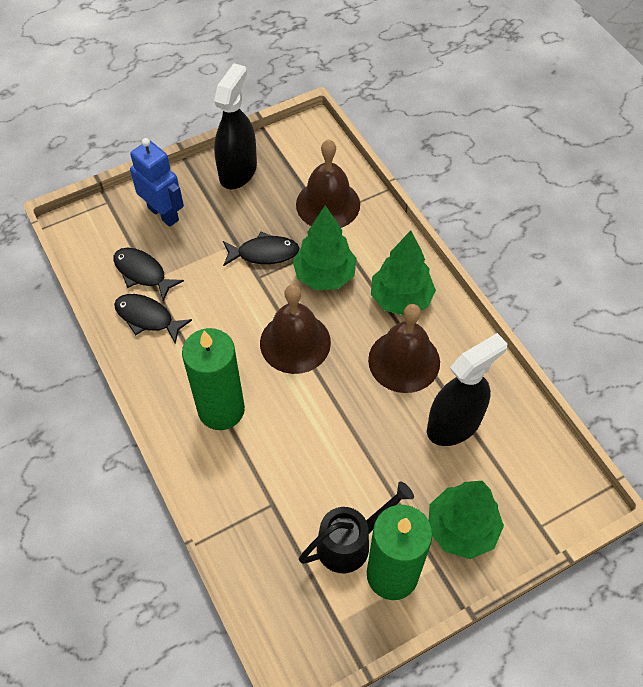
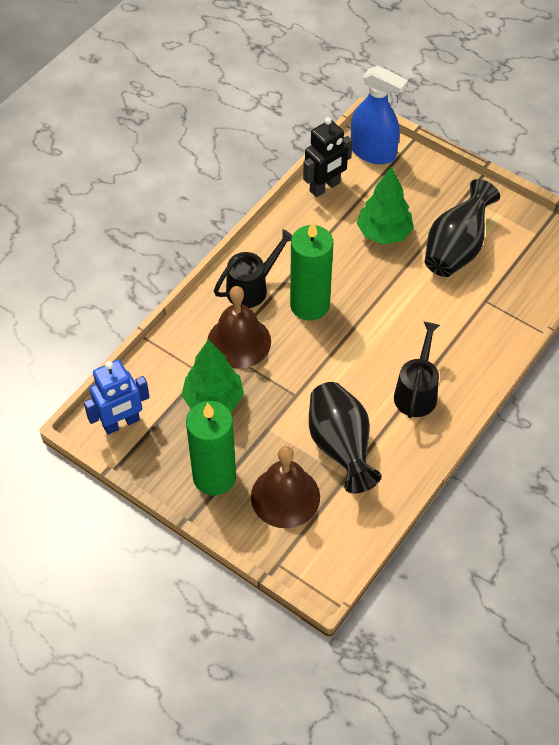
black fish: 3 -> 0
black robot: 0 -> 1
black spray bottle: 2 -> 0
black vase: 0 -> 2
black watering can: 1 -> 2
blue spray bottle: 0 -> 1
brown bell: 3 -> 2
green tree: 3 -> 2

